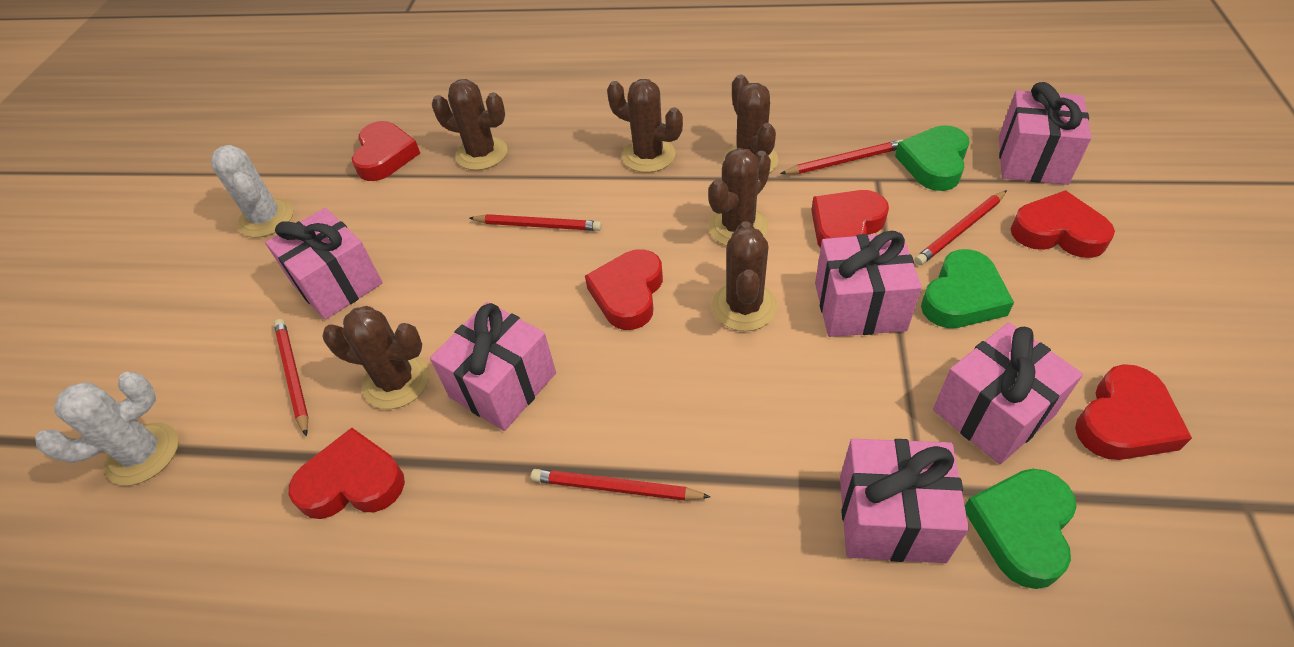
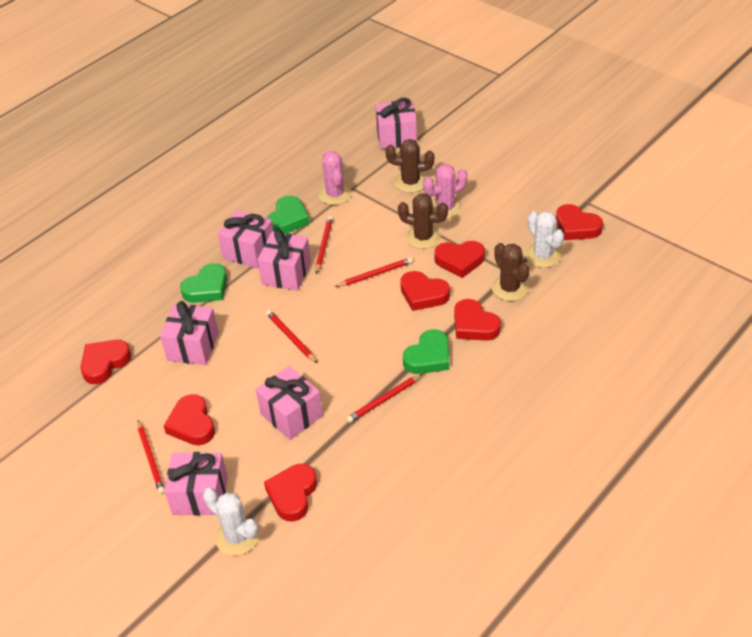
brown cactus: 6 -> 3
pink cactus: 0 -> 2
red heart: 6 -> 7

